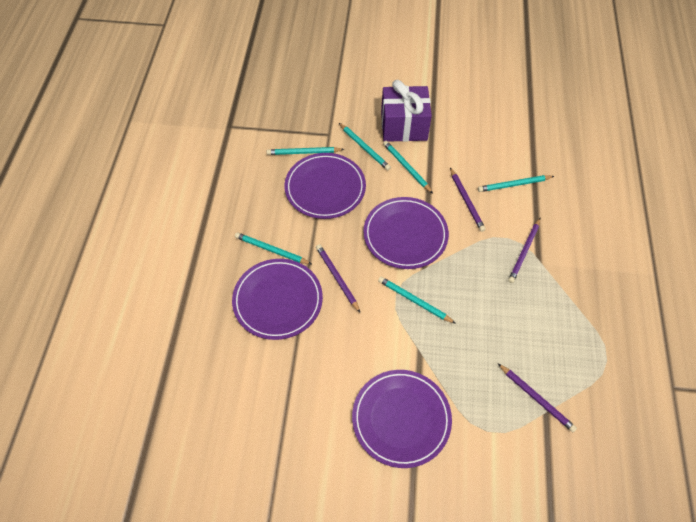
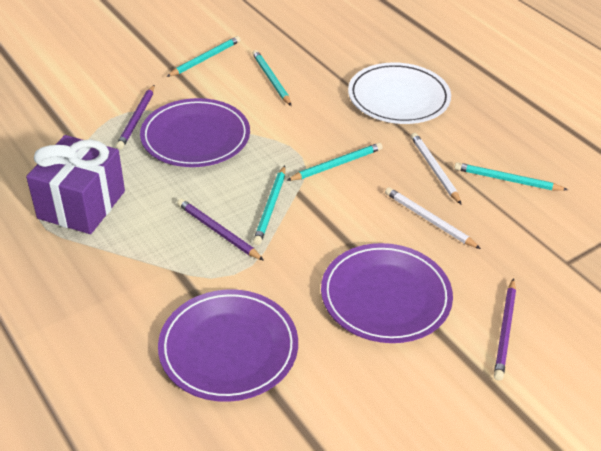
purple pencil: 4 -> 3
purple plate: 4 -> 3
turquoise pencil: 6 -> 5
white pencil: 0 -> 2
white plate: 0 -> 1

